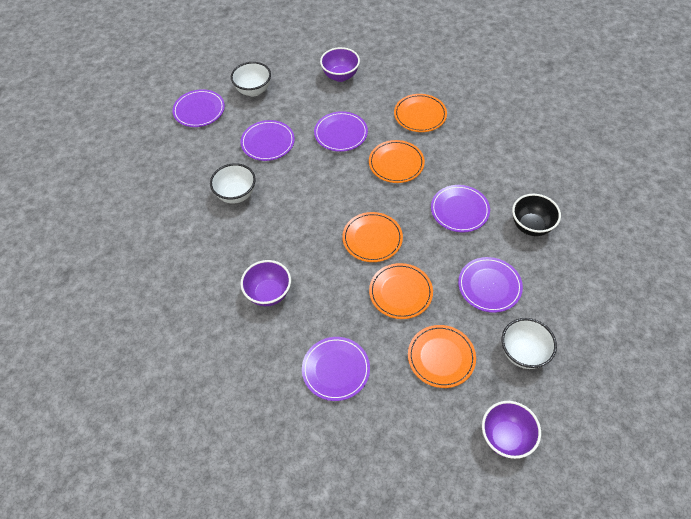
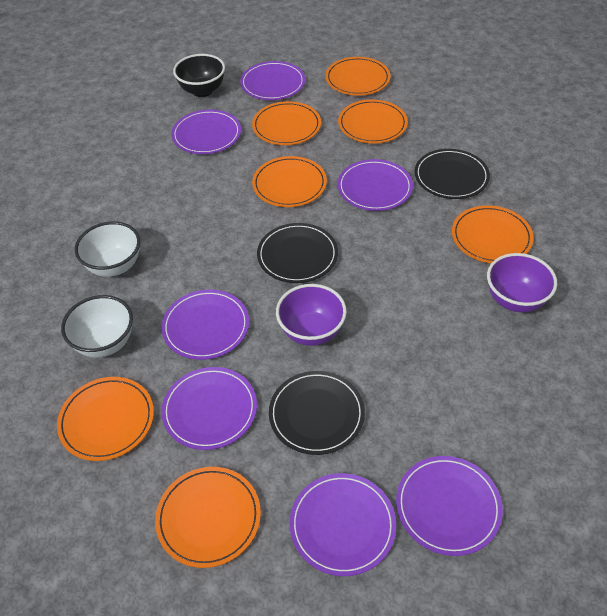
black plate: 0 -> 3
orange plate: 5 -> 7
purple bowl: 3 -> 2
purple plate: 6 -> 7
white bowl: 3 -> 2

